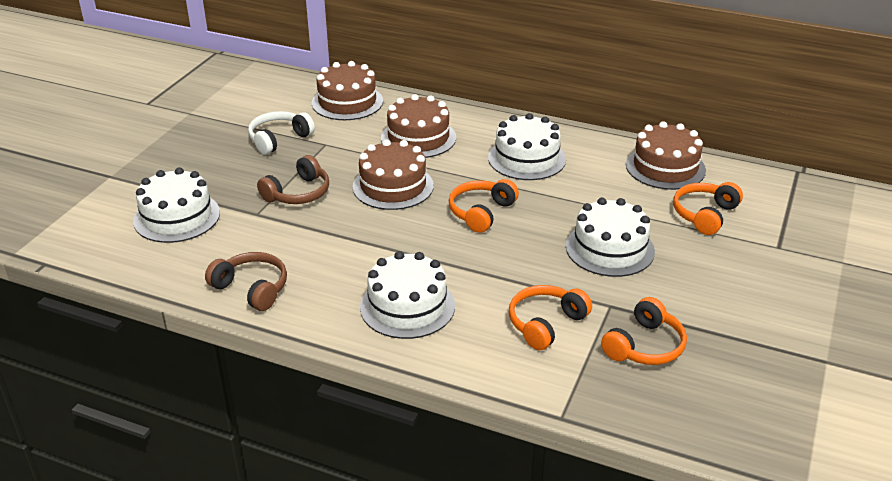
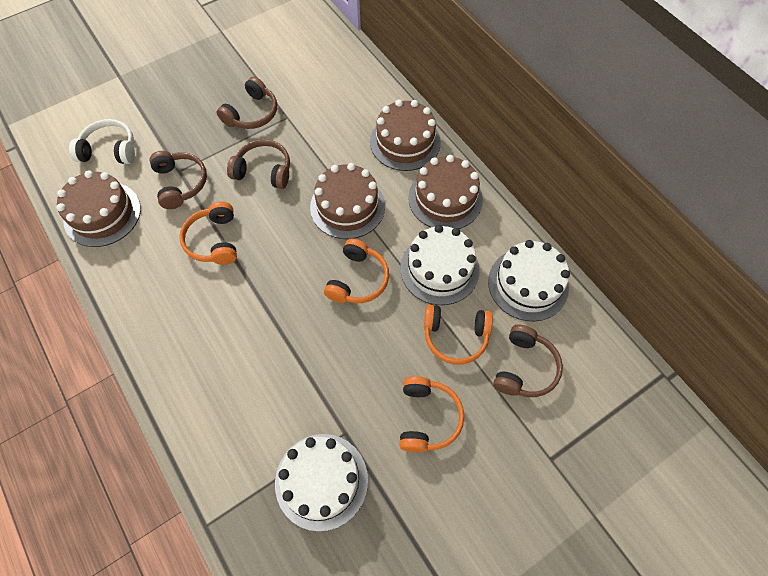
brown headphones: 2 -> 4
white cake: 4 -> 3

